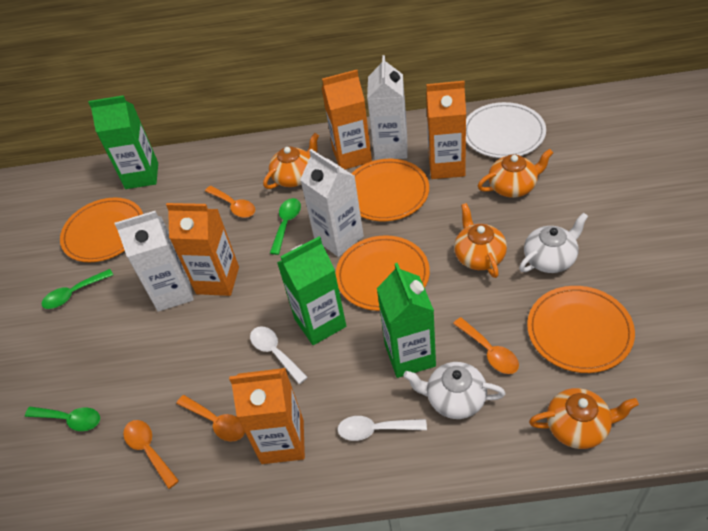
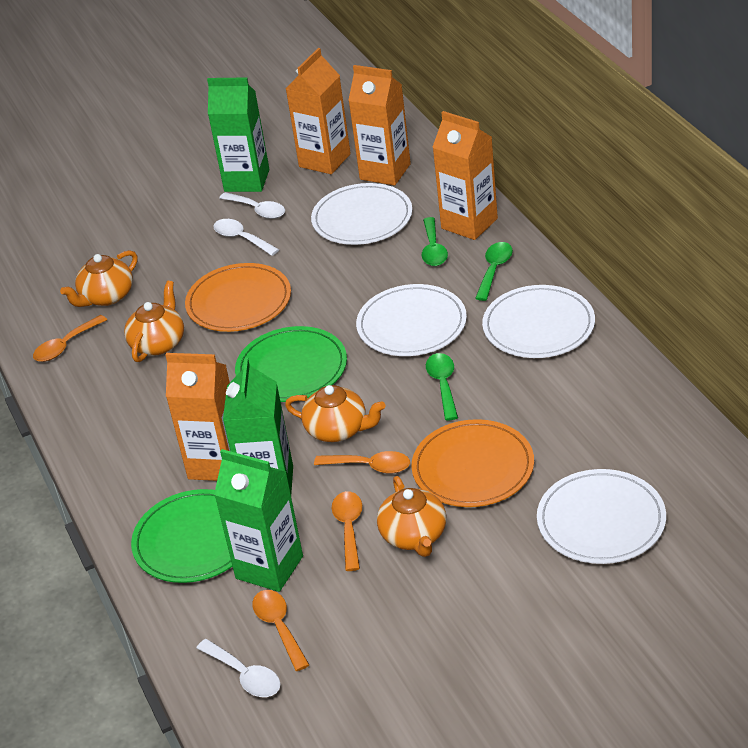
green plate: 0 -> 2
orange plate: 4 -> 2
white carton: 3 -> 0
white plate: 1 -> 4
white spoon: 2 -> 3
white teapot: 2 -> 0

